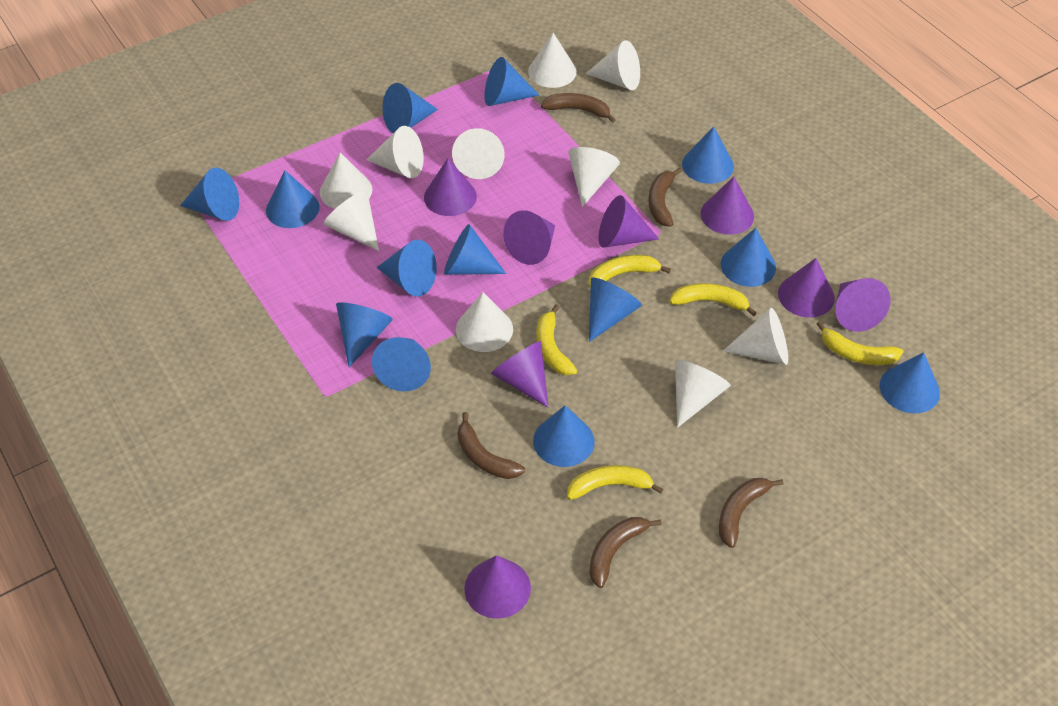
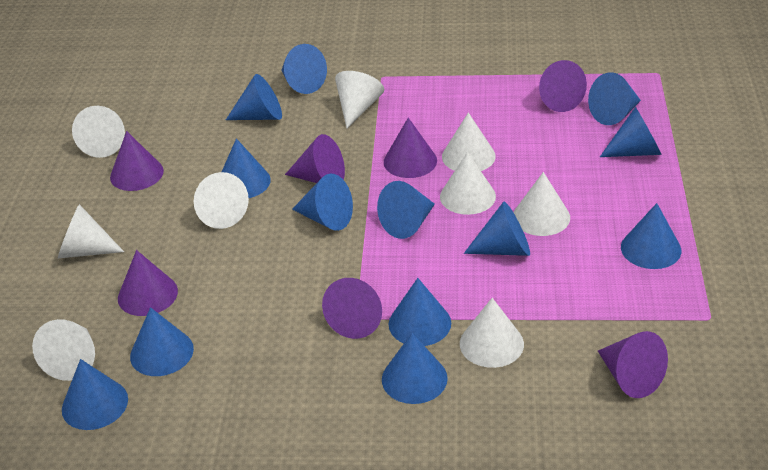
brown banana: 5 -> 0
purple cone: 8 -> 7
white cone: 10 -> 9
yellow banana: 5 -> 0

